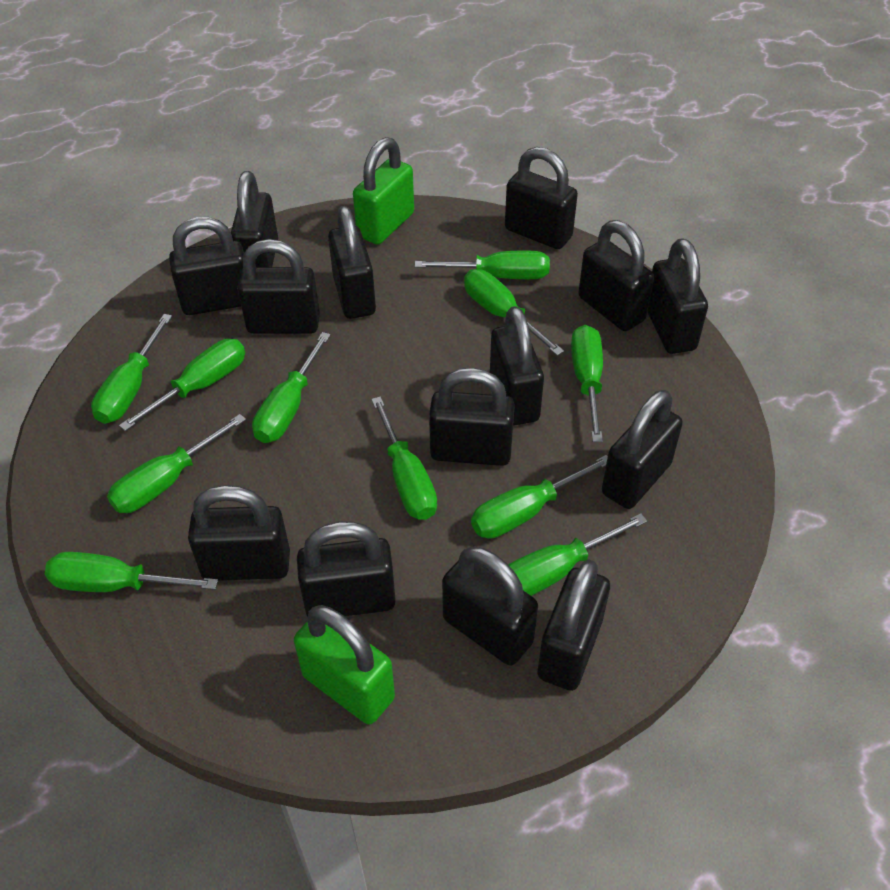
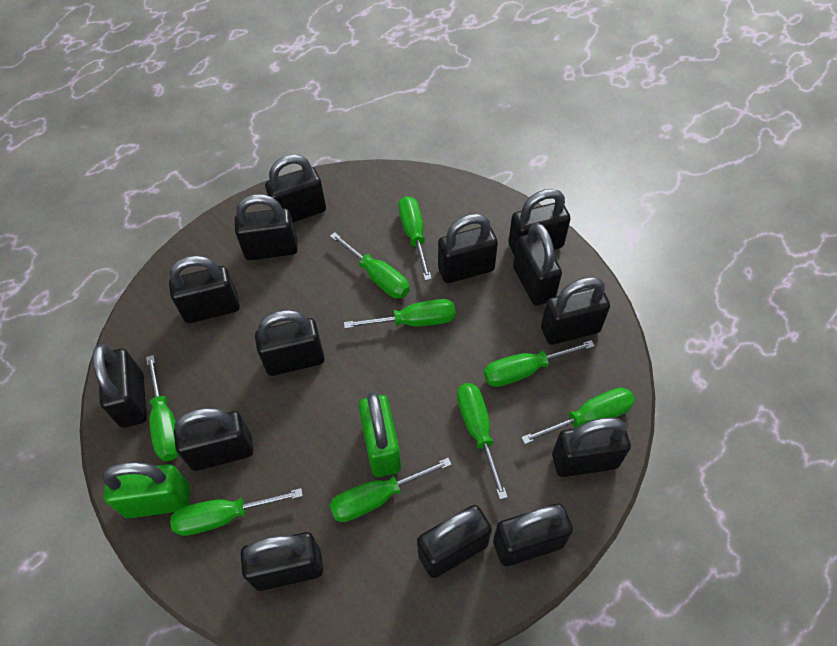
green screwdriver: 11 -> 9

